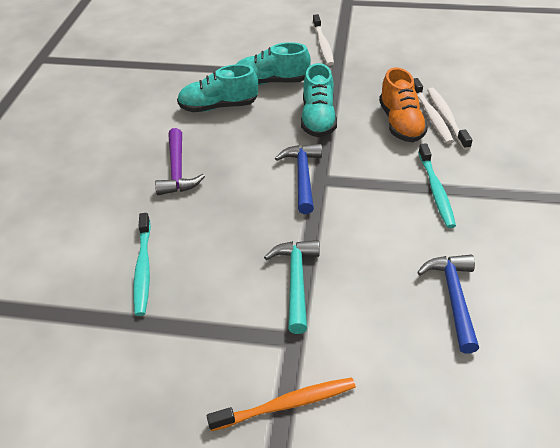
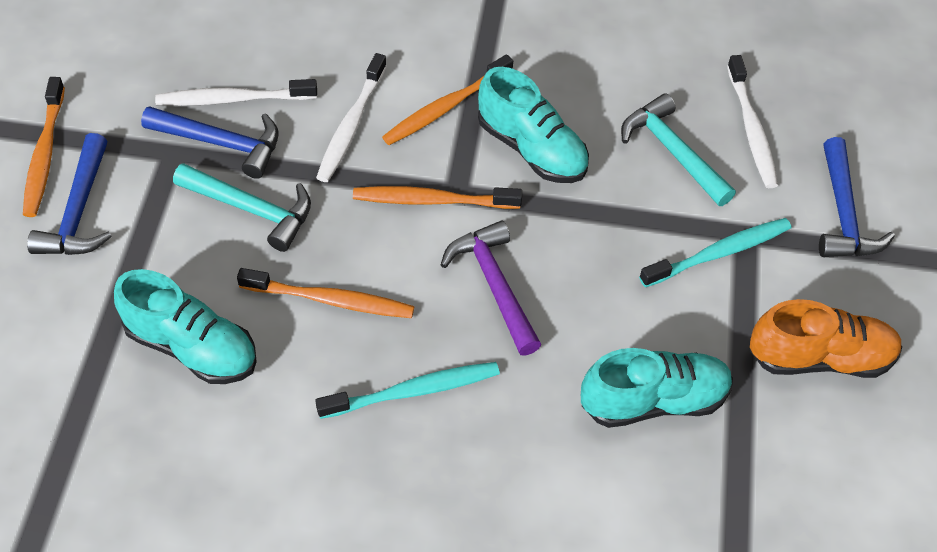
blue hammer: 2 -> 3
orange toothbrush: 1 -> 4
turquoise hammer: 1 -> 2

